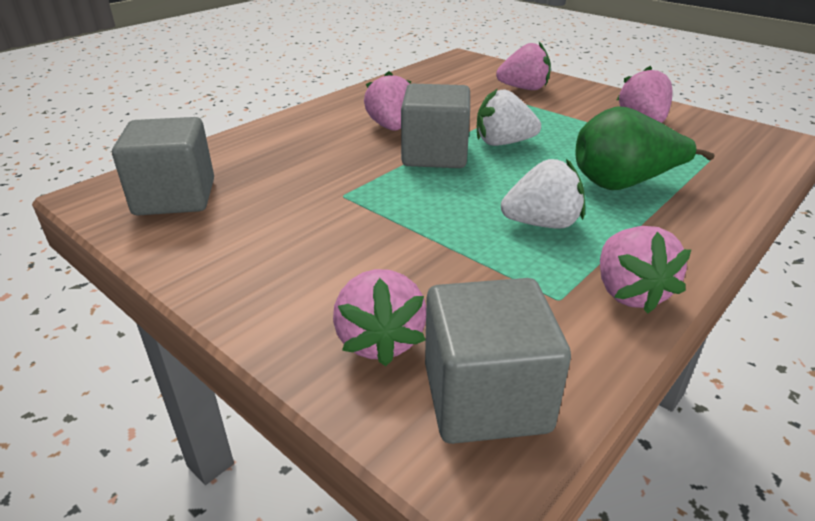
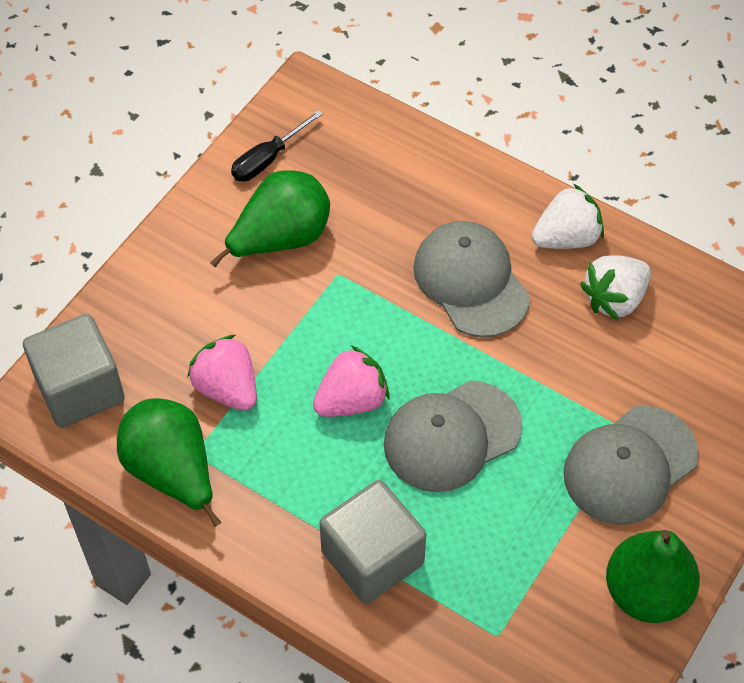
black screwdriver: 0 -> 1
green pear: 1 -> 3
grey cap: 0 -> 3
grey cube: 3 -> 2
pink strawberry: 5 -> 2

